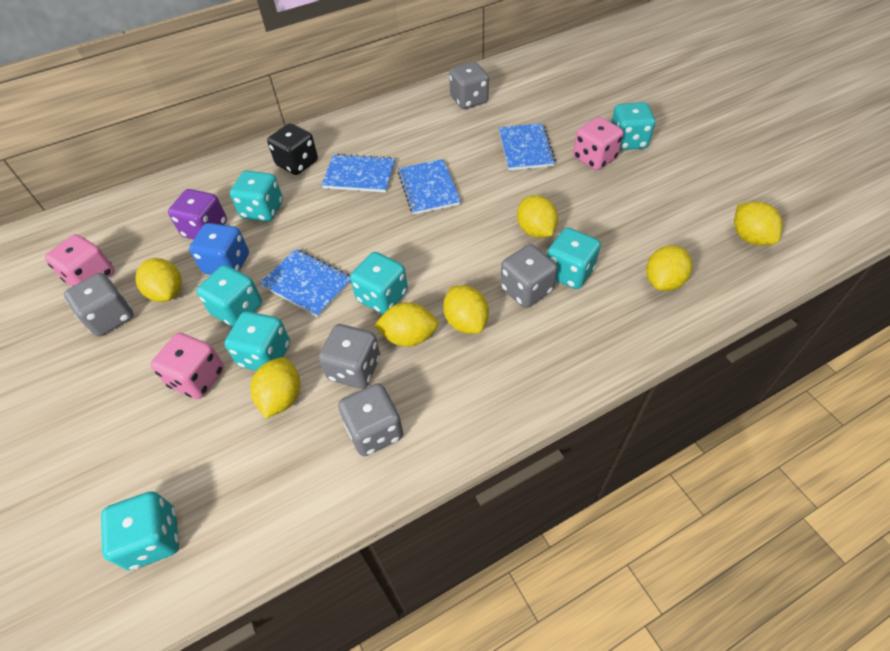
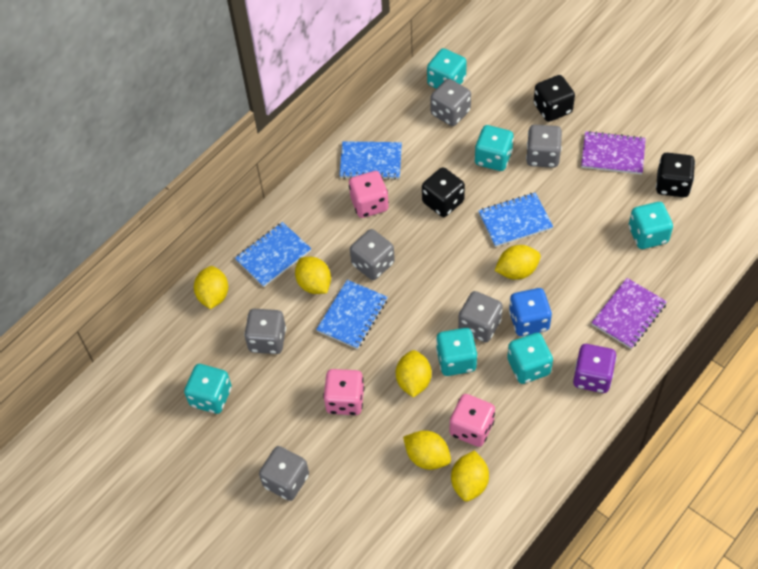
black dice: 1 -> 3
grey dice: 5 -> 6
purple notebook: 0 -> 2
turquoise dice: 7 -> 6
yellow lemon: 7 -> 6

